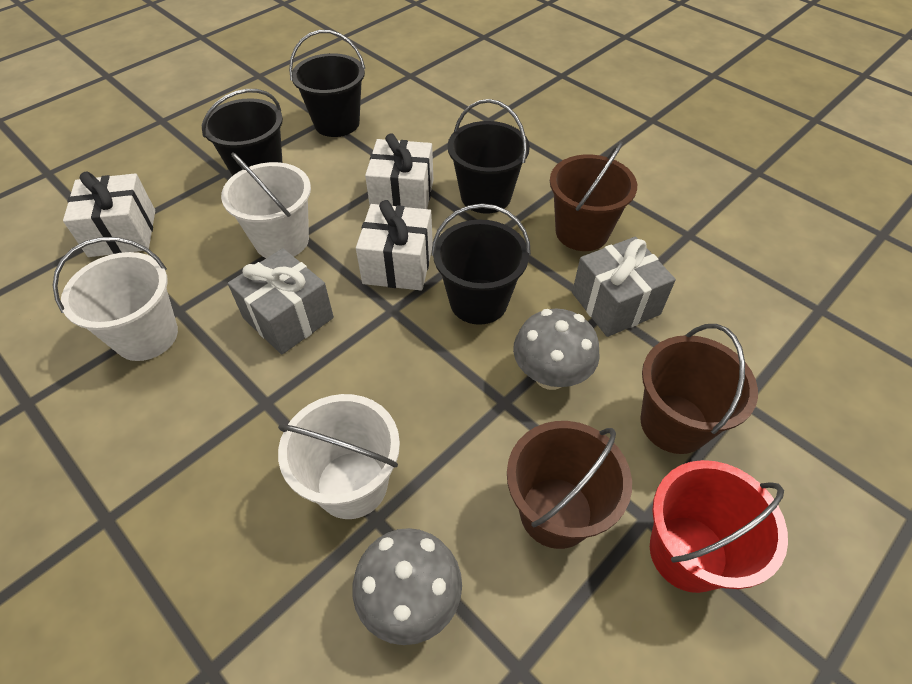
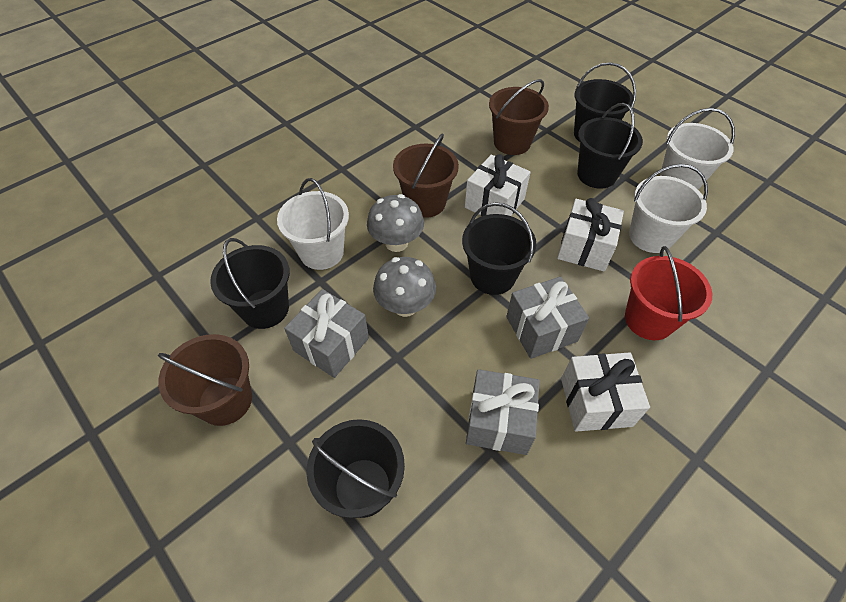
black bucket: 4 -> 5
grey gift: 2 -> 3

